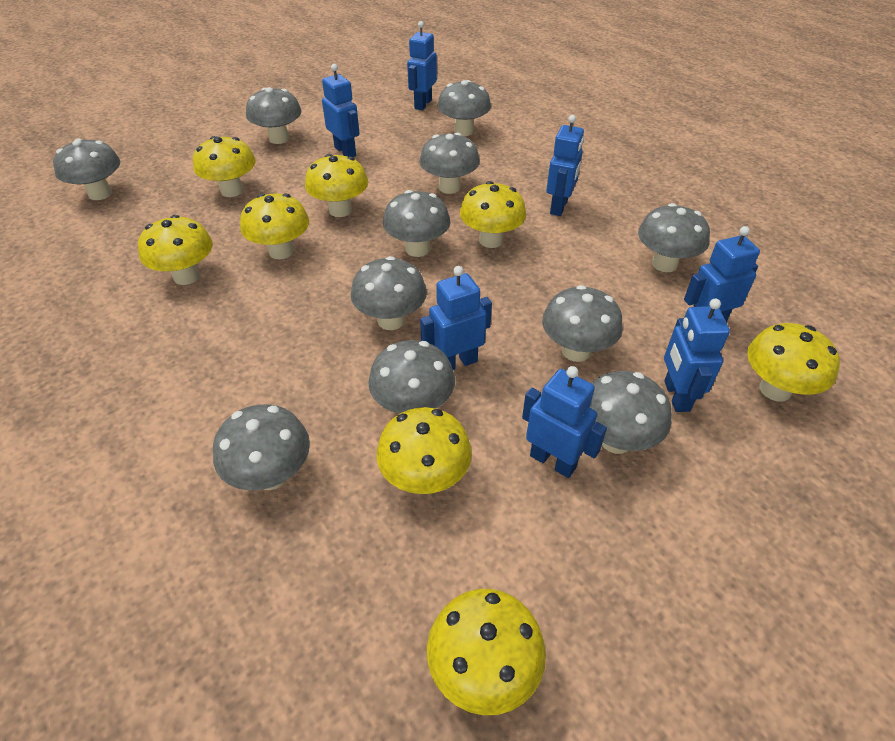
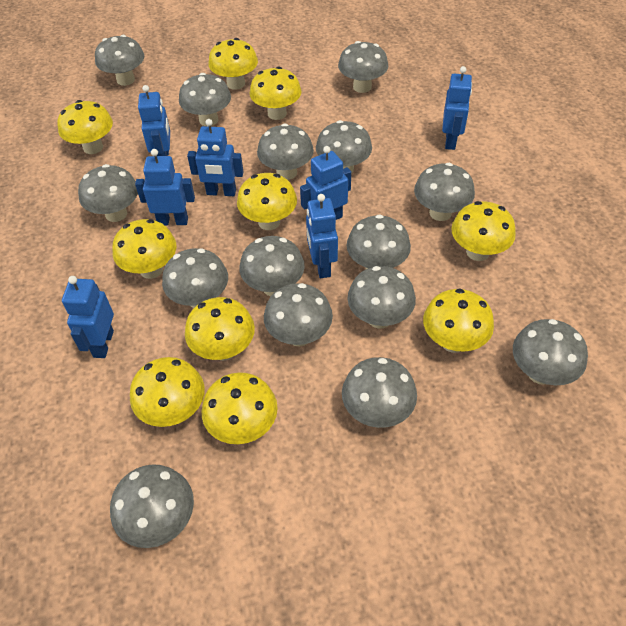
grey mushroom: 11 -> 15
yellow mushroom: 8 -> 10

